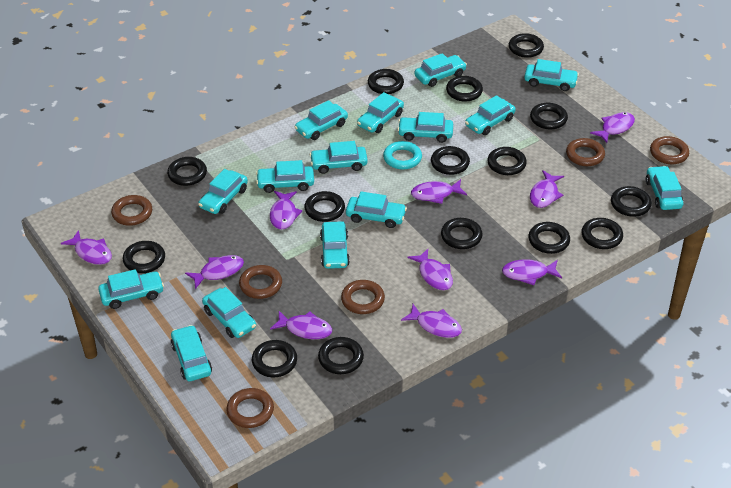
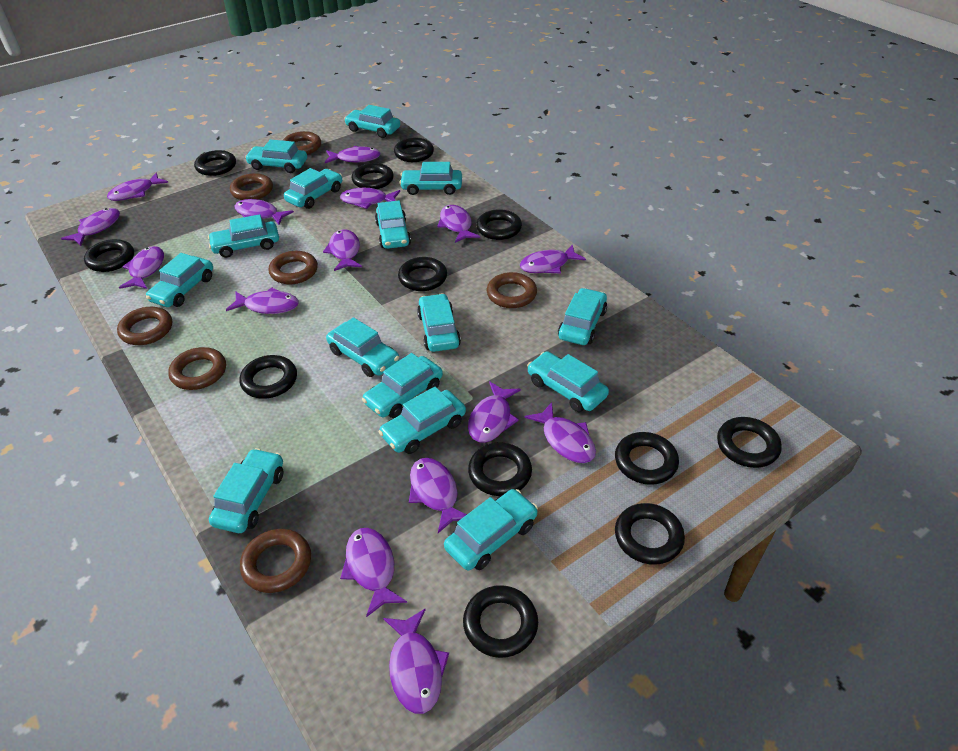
black ring: 15 -> 12
brown ring: 6 -> 7
purple fish: 10 -> 15
turquoise ring: 1 -> 0

